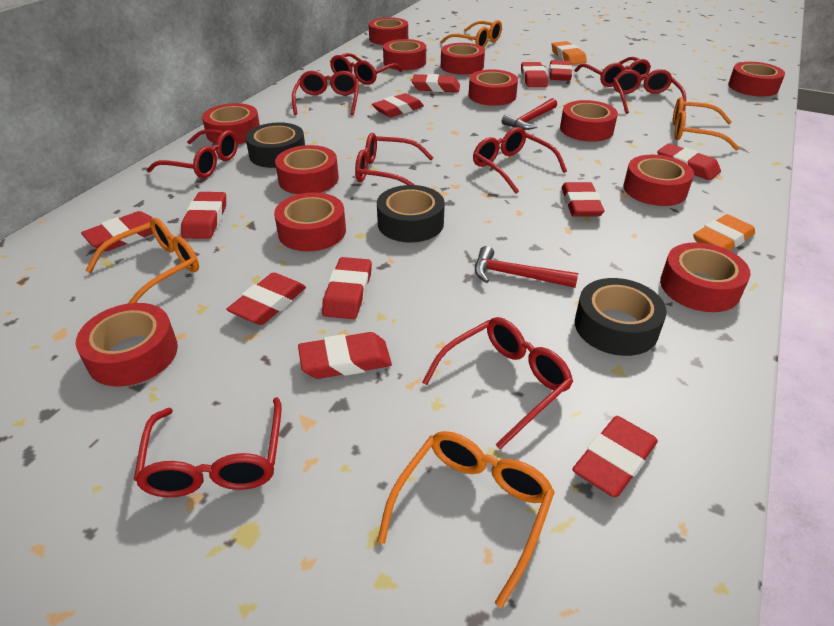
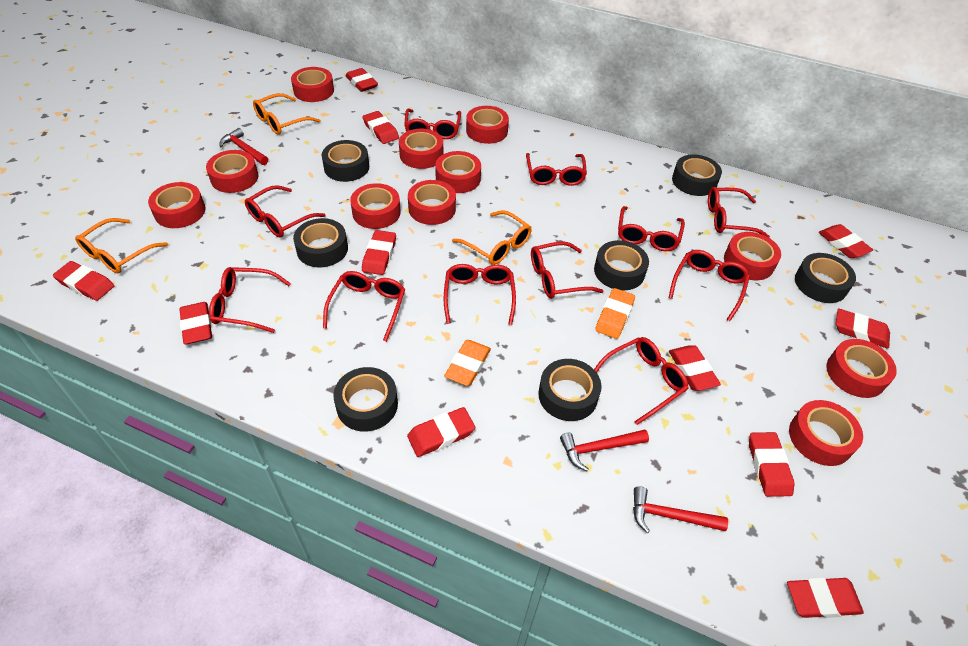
black tape: 3 -> 7
orange glasses: 4 -> 3
red eraser: 12 -> 11
red glasses: 9 -> 11
red hammer: 2 -> 3
red tape: 12 -> 11

